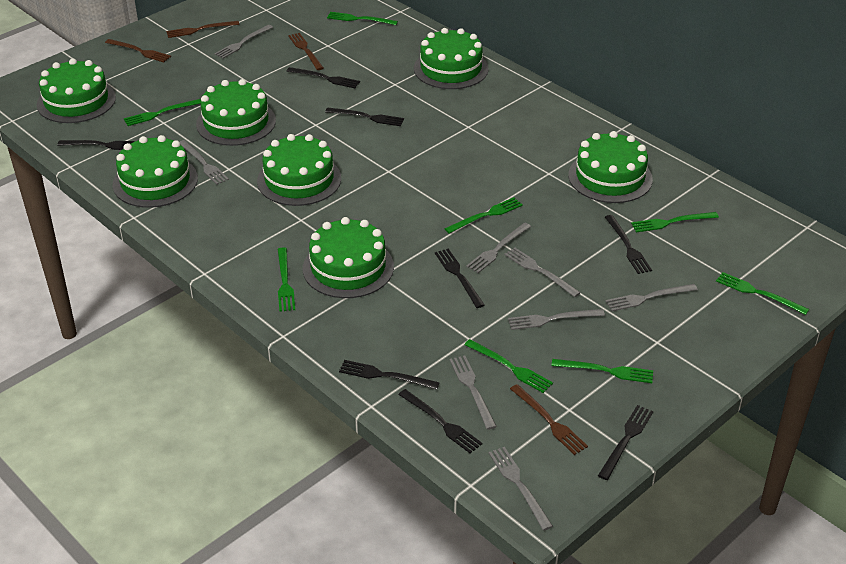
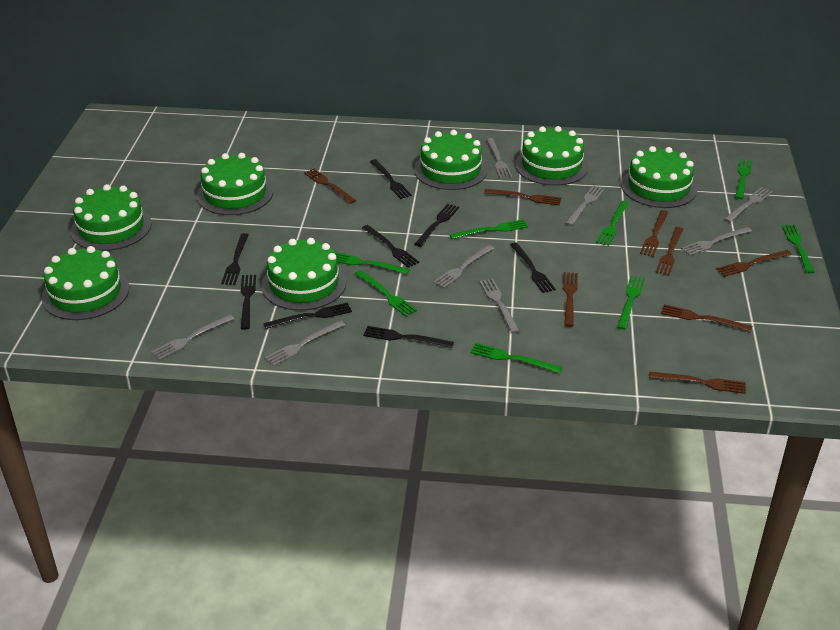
brown fork: 4 -> 8

